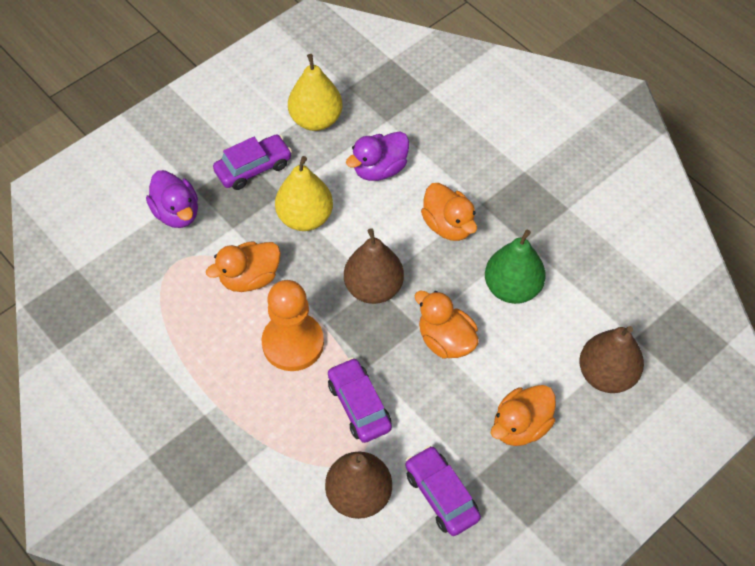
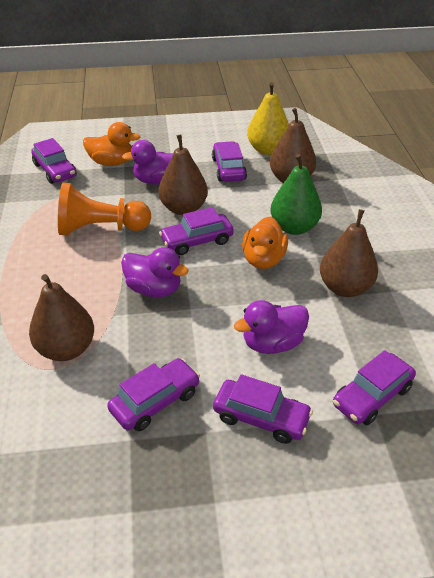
brown pear: 3 -> 4
orange duck: 4 -> 2
purple car: 3 -> 6
purple duck: 2 -> 3
yellow pear: 2 -> 1

